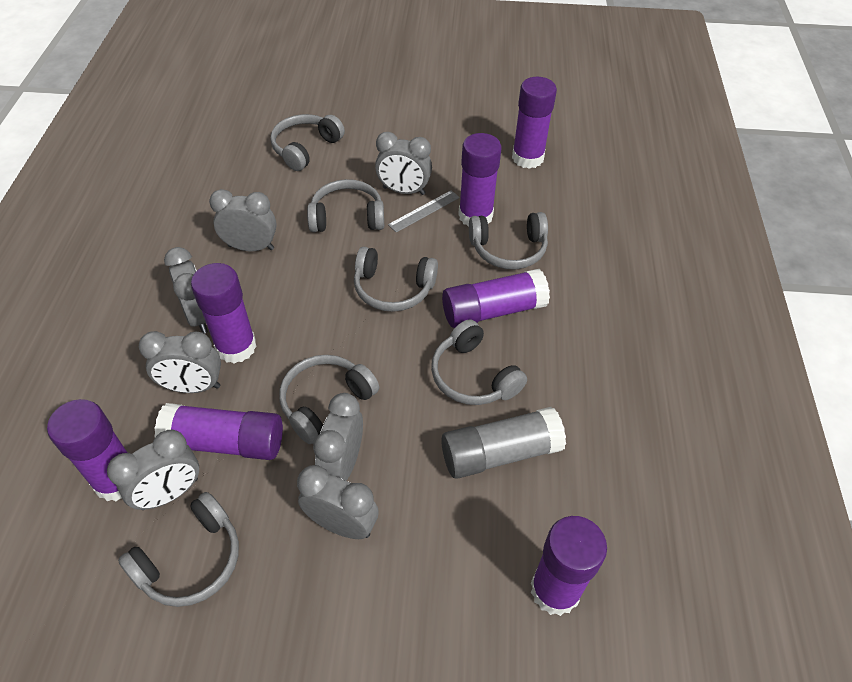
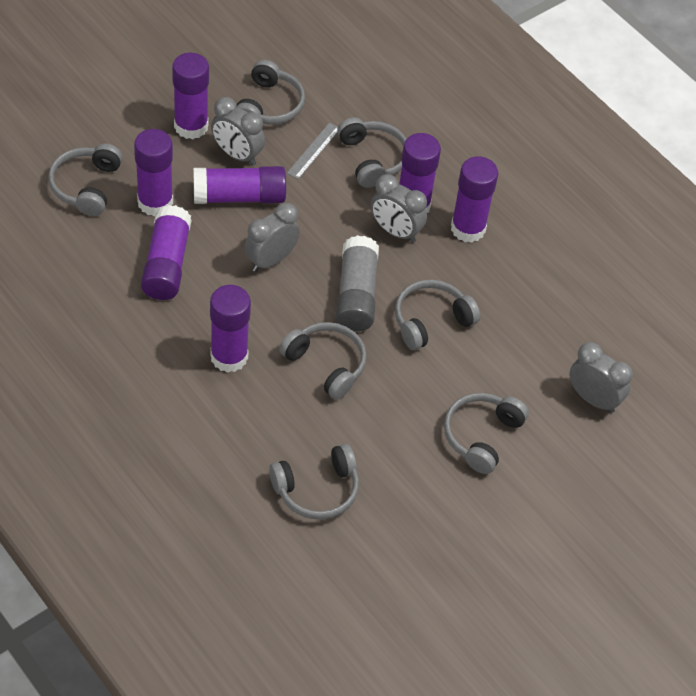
grey clock: 7 -> 4

